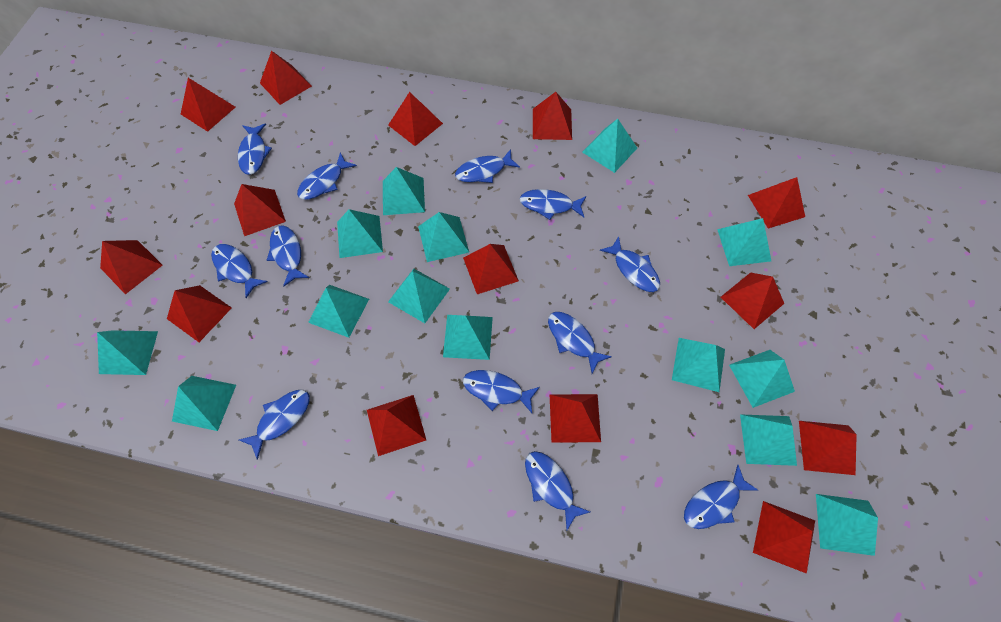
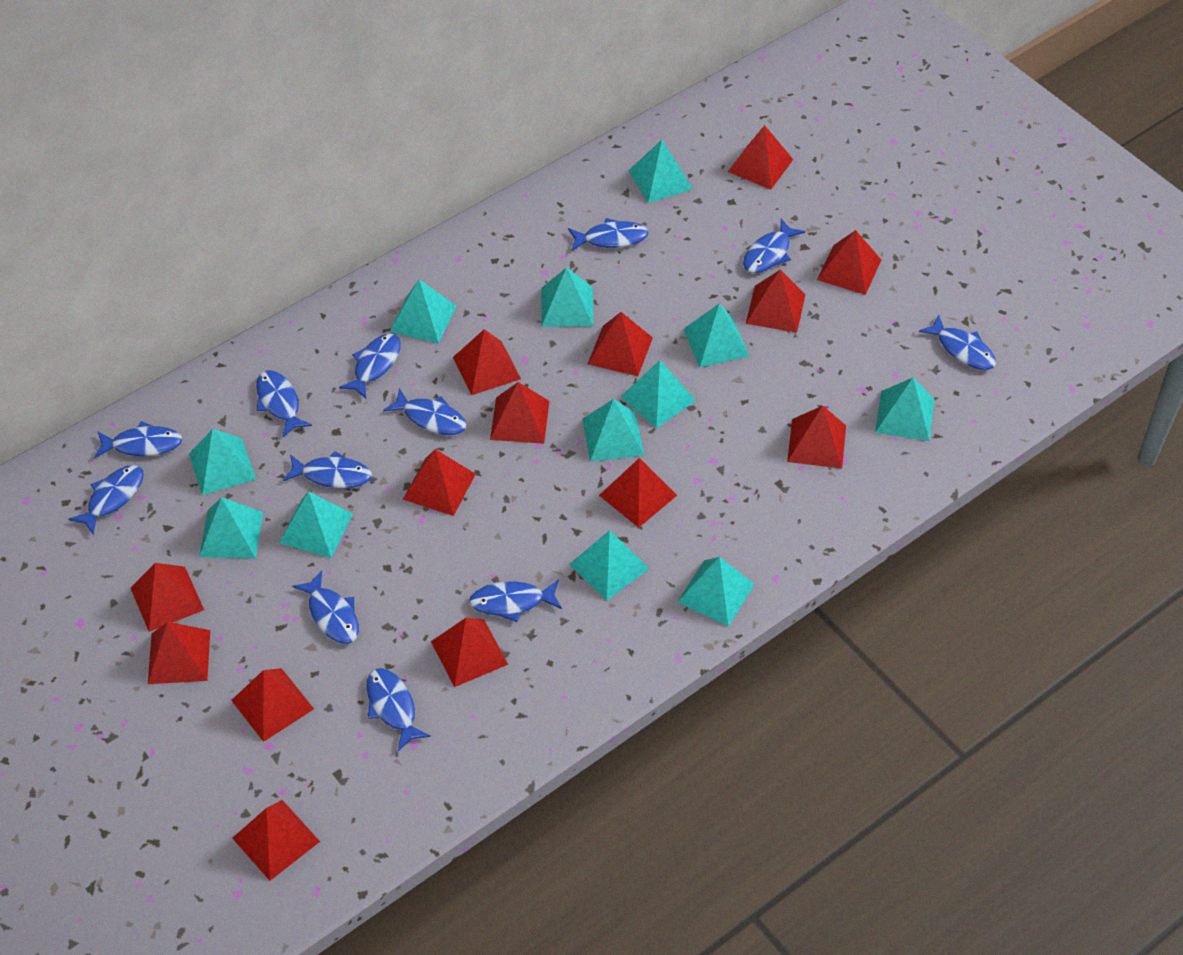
turquoise pyramid: 14 -> 12

